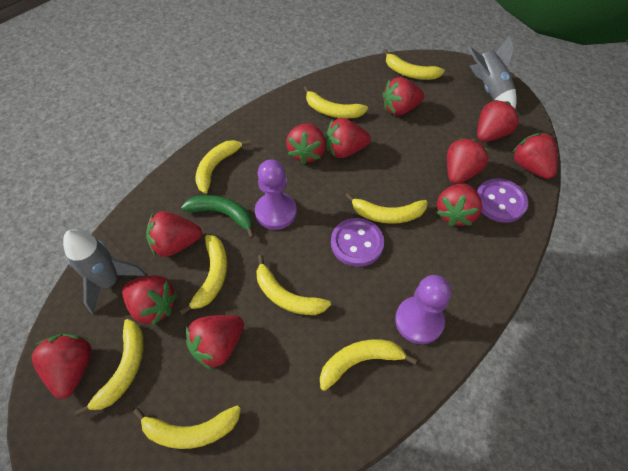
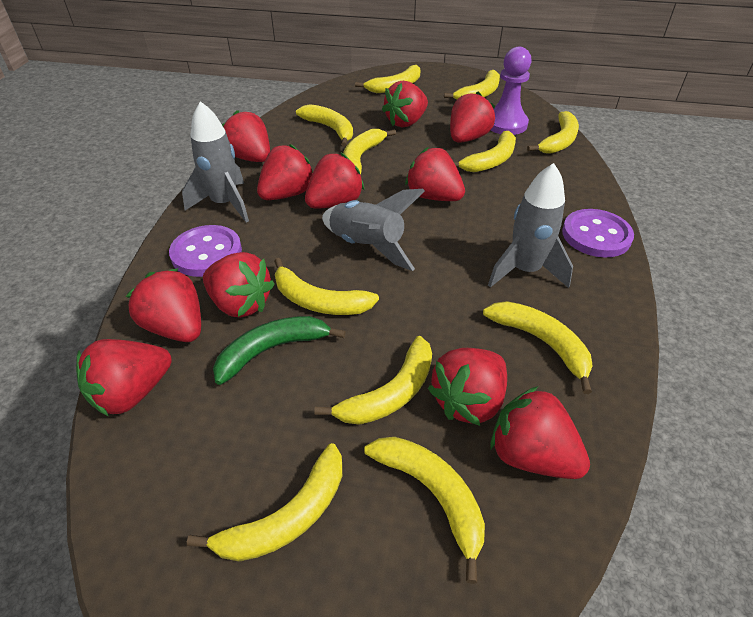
grey rocket: 2 -> 3
purple pawn: 2 -> 1
yellow banana: 9 -> 11

